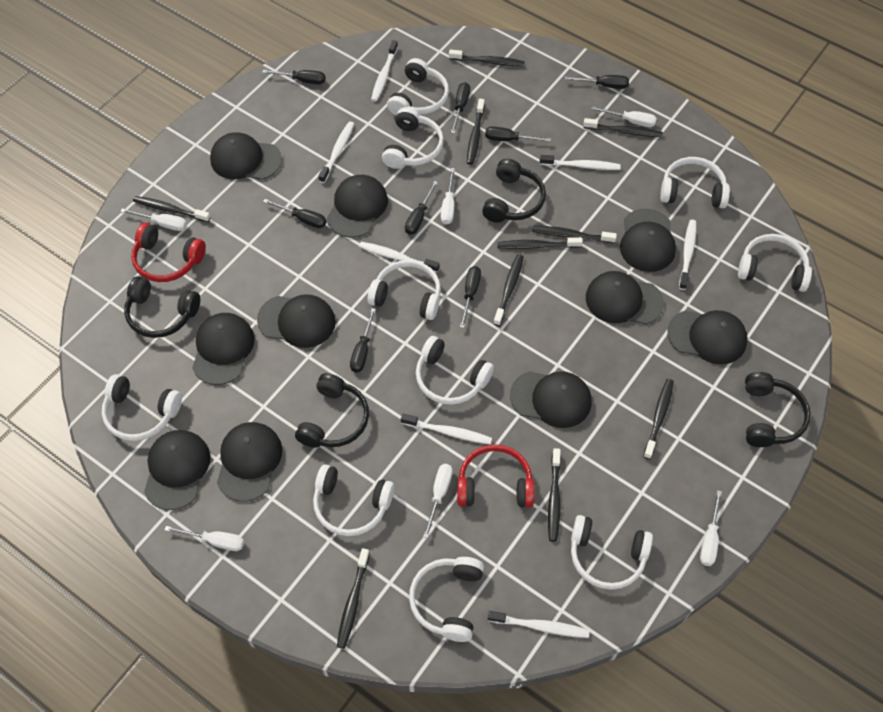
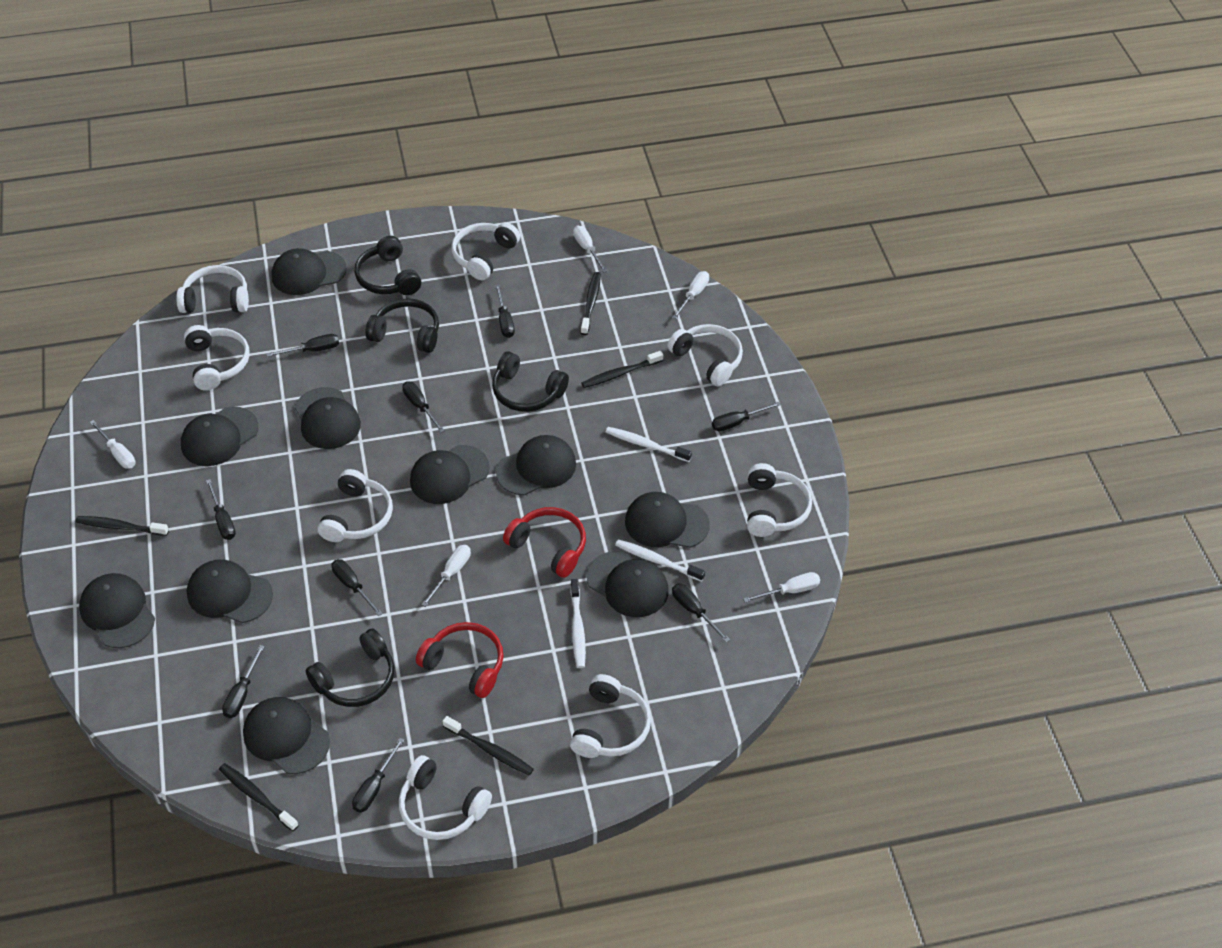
black screwdriver: 8 -> 9
black toothbrush: 10 -> 5
white headphones: 10 -> 8
white screwdriver: 6 -> 5
white toothbrush: 7 -> 3

